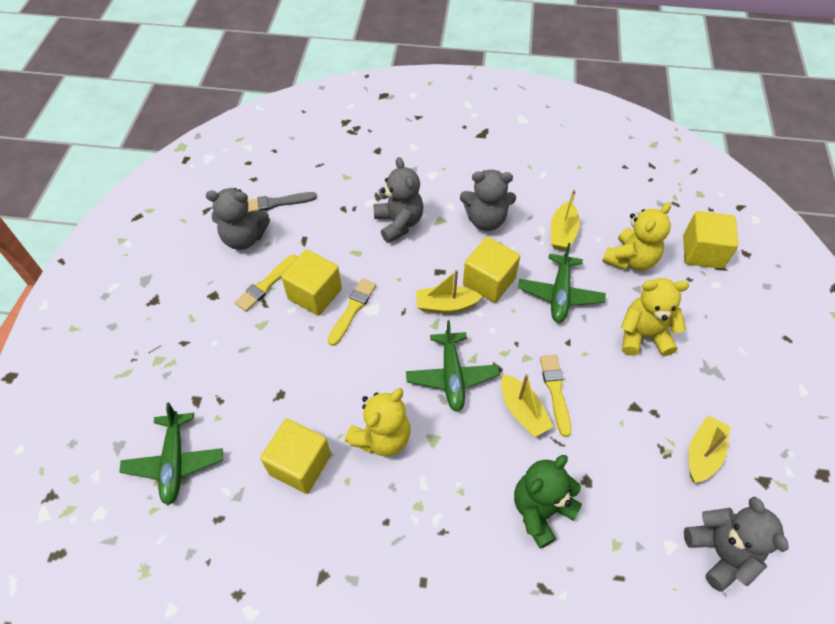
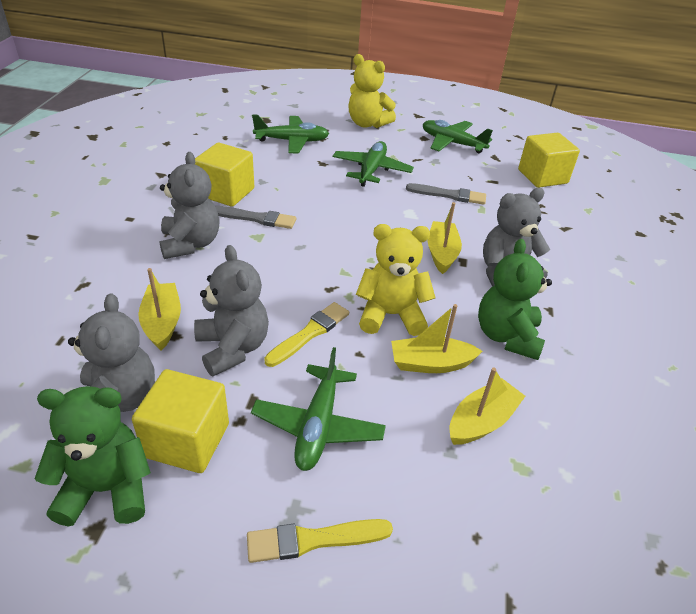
green plane: 3 -> 4
green teddy bear: 1 -> 2
grey brush: 1 -> 2
yellow brush: 3 -> 2
yellow cube: 4 -> 3
yellow teddy bear: 3 -> 2

